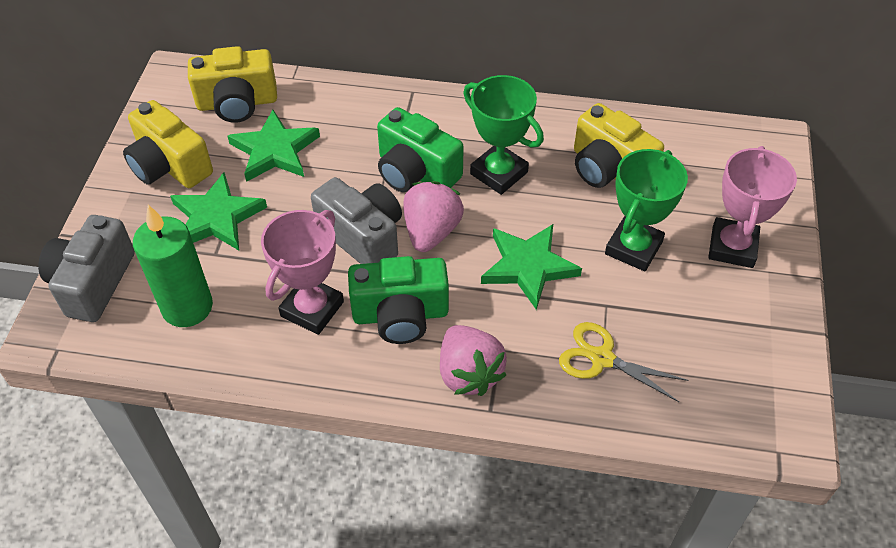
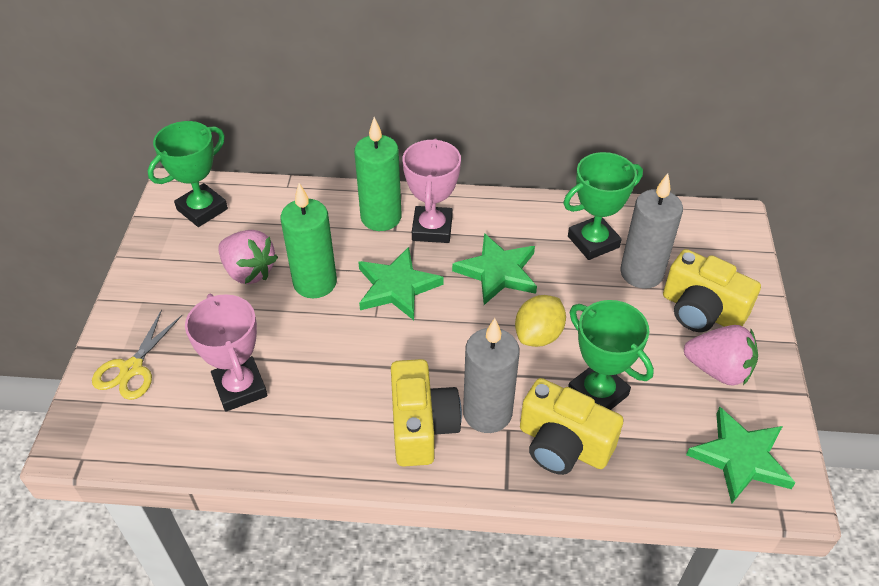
green camera: 2 -> 0
green candle: 1 -> 2
green trophy: 2 -> 3
grey camera: 2 -> 0
grey candle: 0 -> 2
yellow lemon: 0 -> 1

